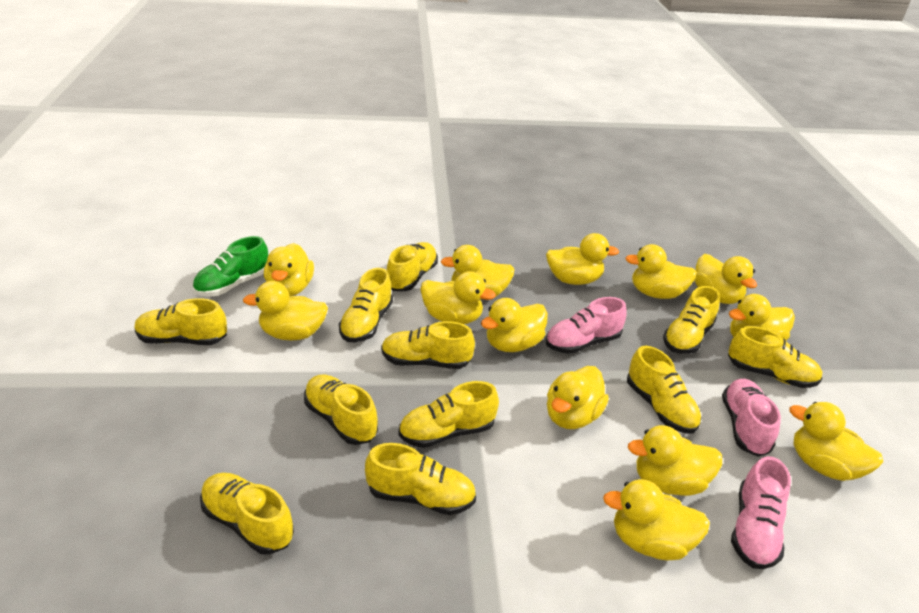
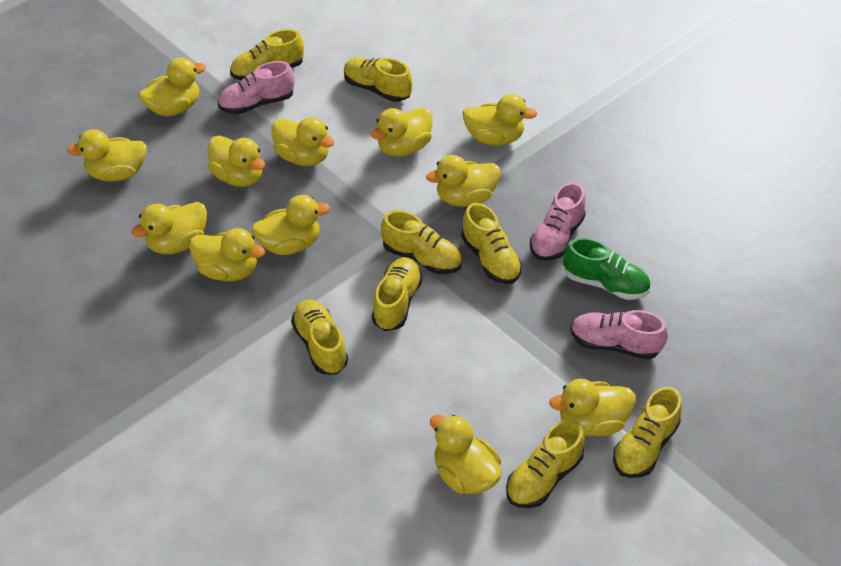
yellow duck: 13 -> 12
yellow shoe: 11 -> 8

